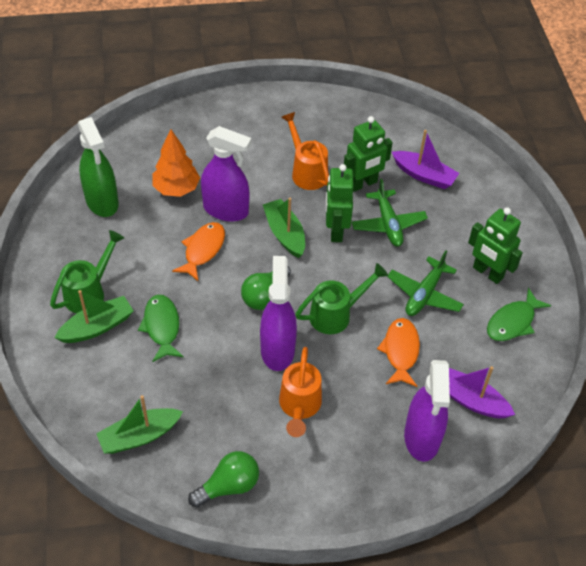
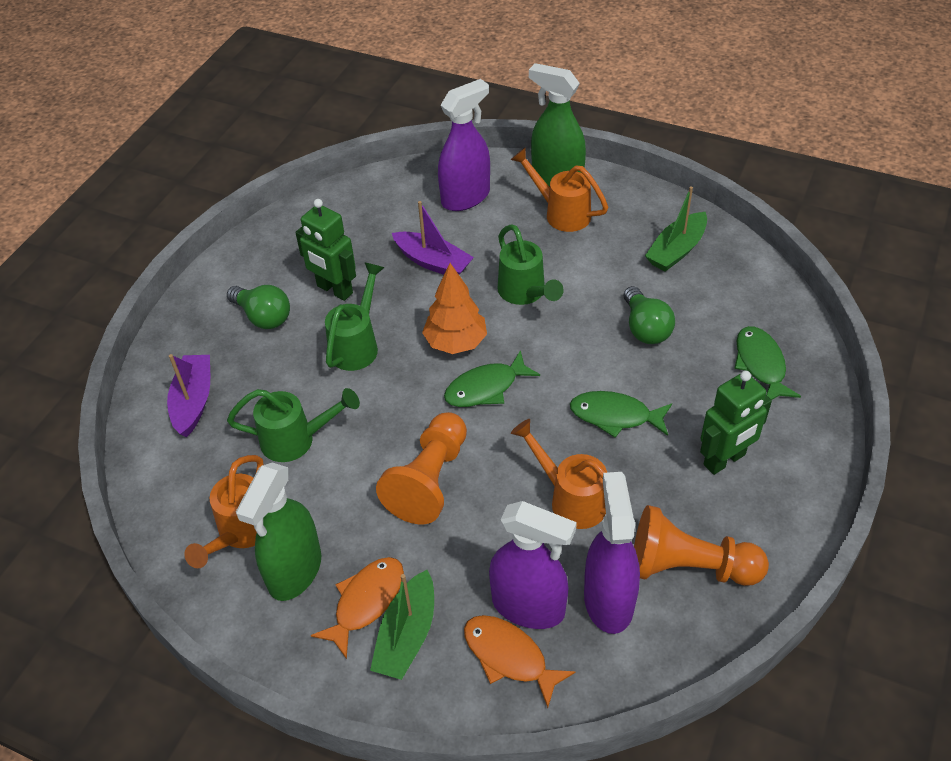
green boat: 3 -> 2
green fish: 2 -> 3
green plane: 2 -> 0
green robot: 3 -> 2
green spray bottle: 1 -> 2
green watering can: 2 -> 3
orange pawn: 0 -> 2
orange watering can: 2 -> 3

